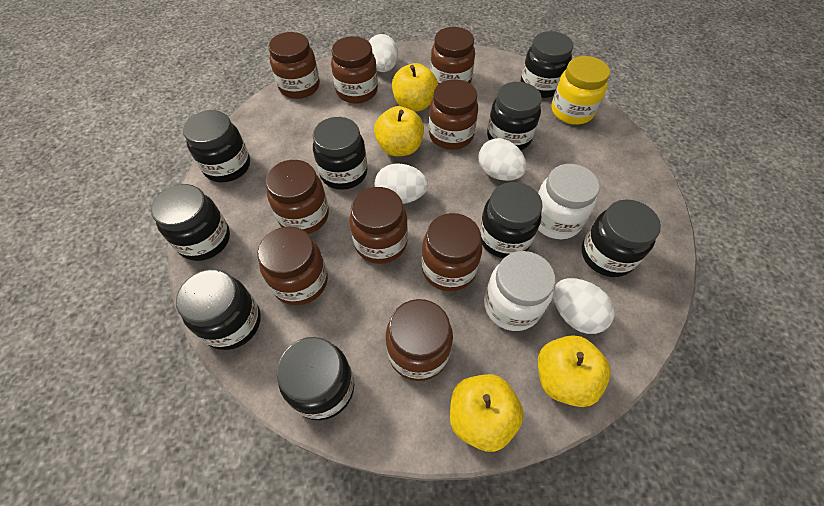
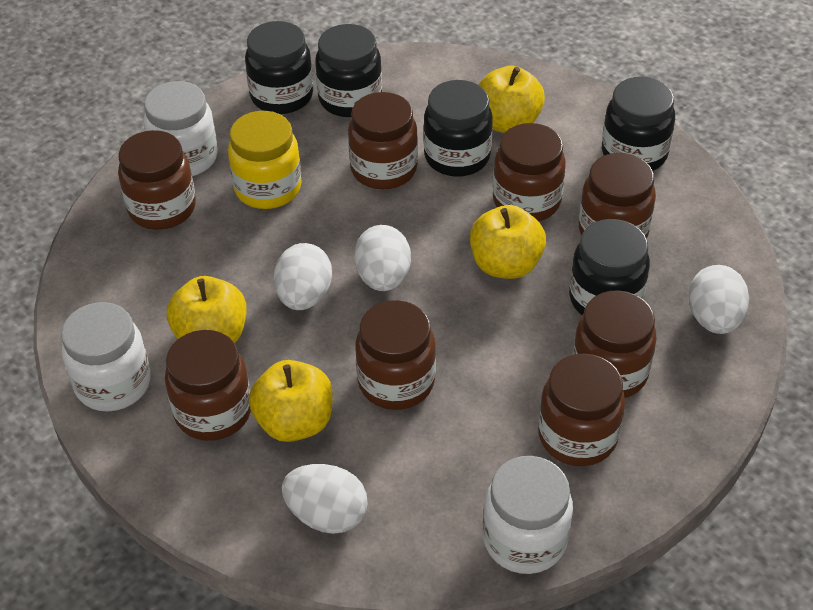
black jar: 9 -> 5
brown jar: 9 -> 8
white jar: 2 -> 3

